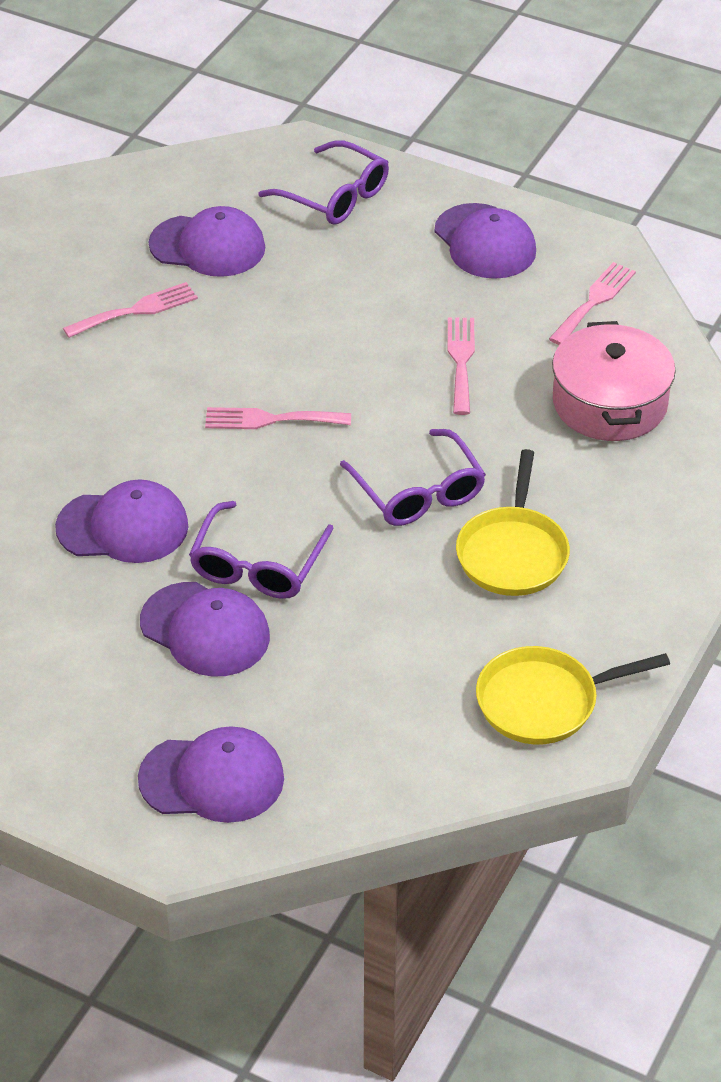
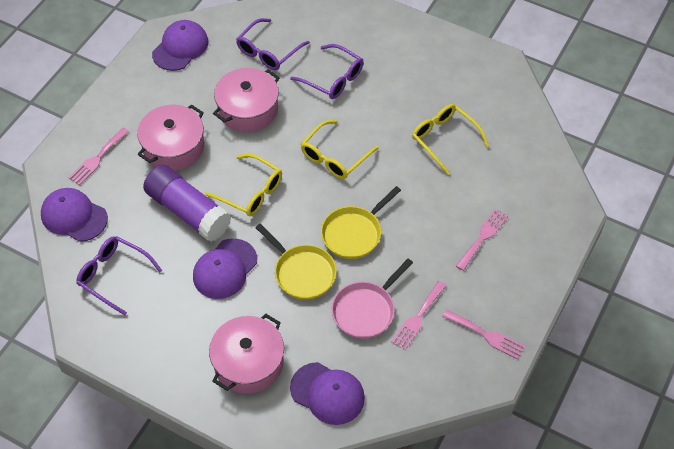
pink pan: 0 -> 1
pink pot: 1 -> 3
purple cap: 5 -> 4
purple glue stick: 0 -> 1
yellow glasses: 0 -> 3

